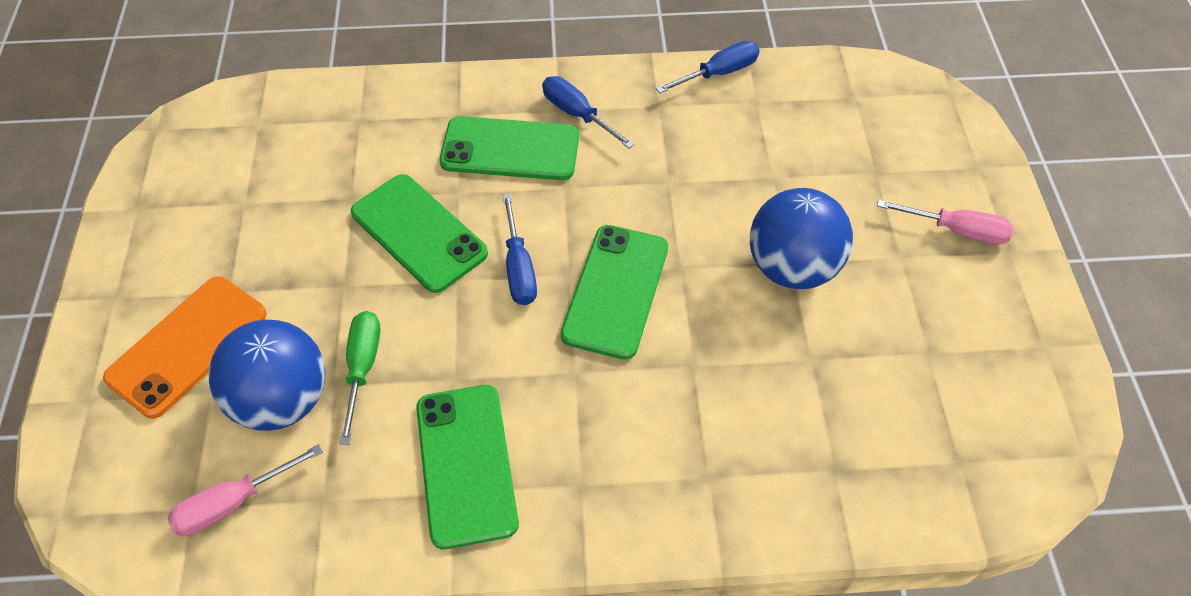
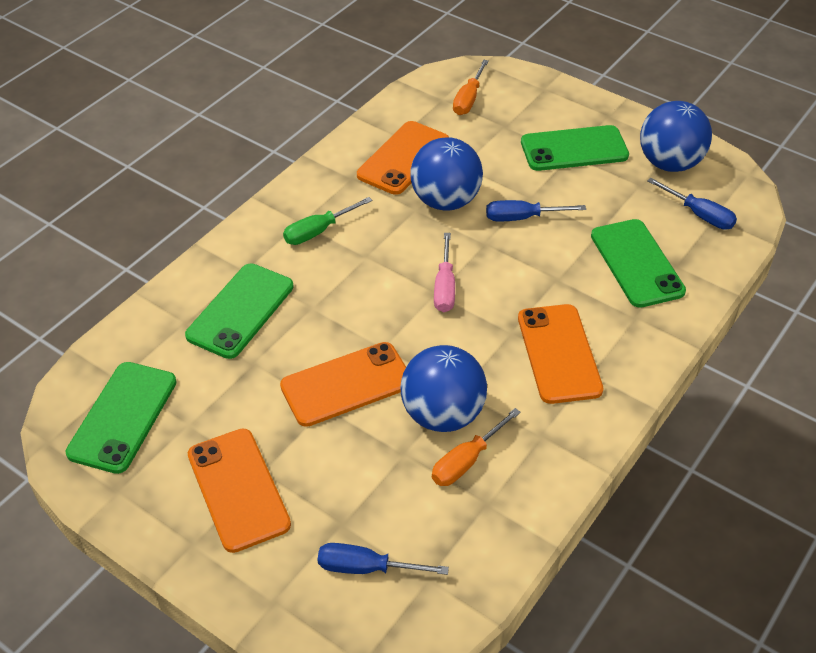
blue ball: 2 -> 3
orange phone: 1 -> 4
orange screwdriver: 0 -> 2
pink screwdriver: 2 -> 1

